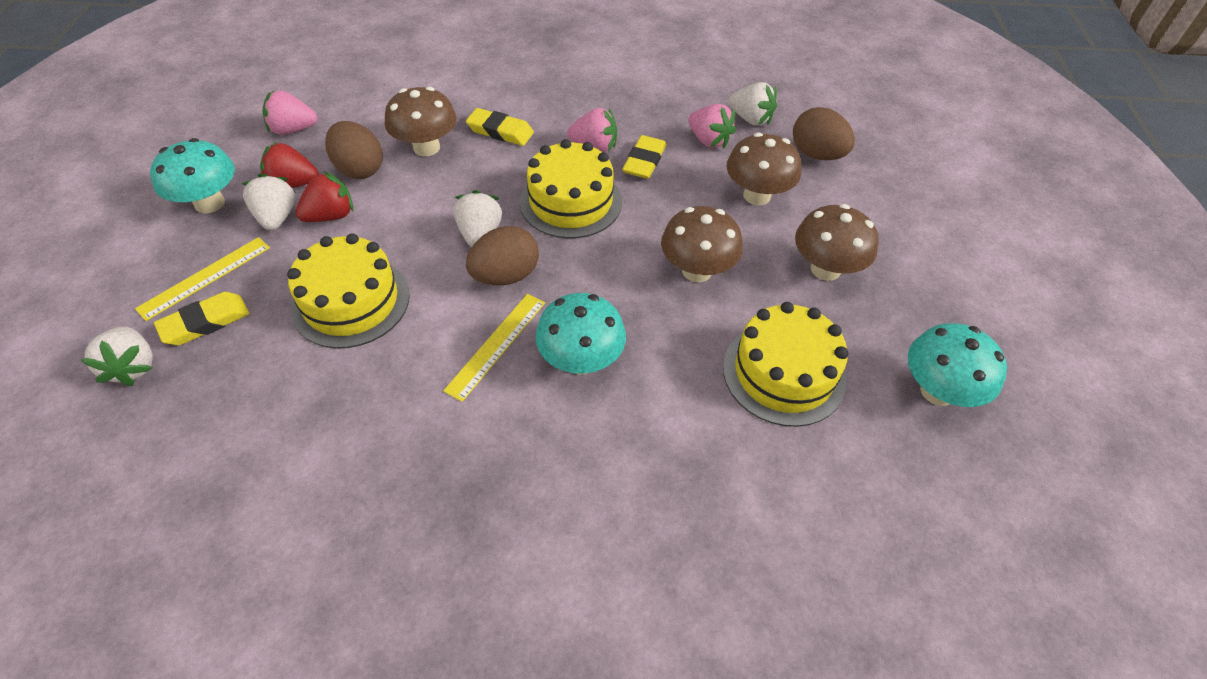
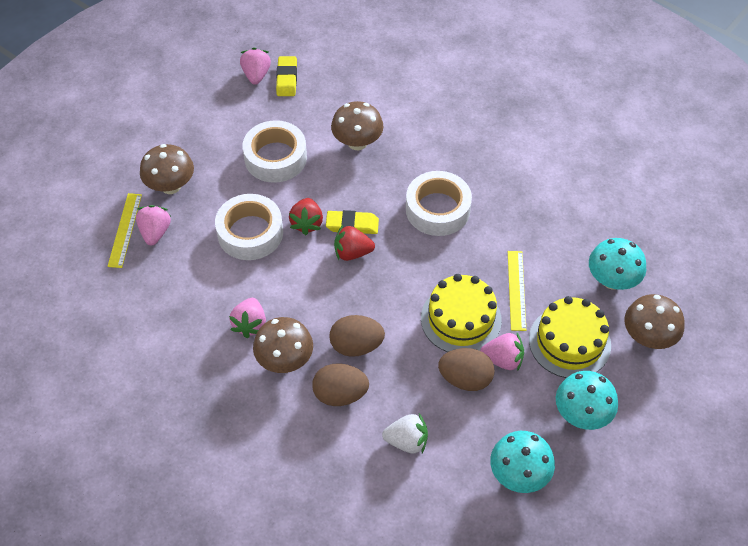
pink strawberry: 3 -> 4
white strawberry: 4 -> 1
white tape: 0 -> 3
yellow cake: 3 -> 2
yellow eraser: 3 -> 2

